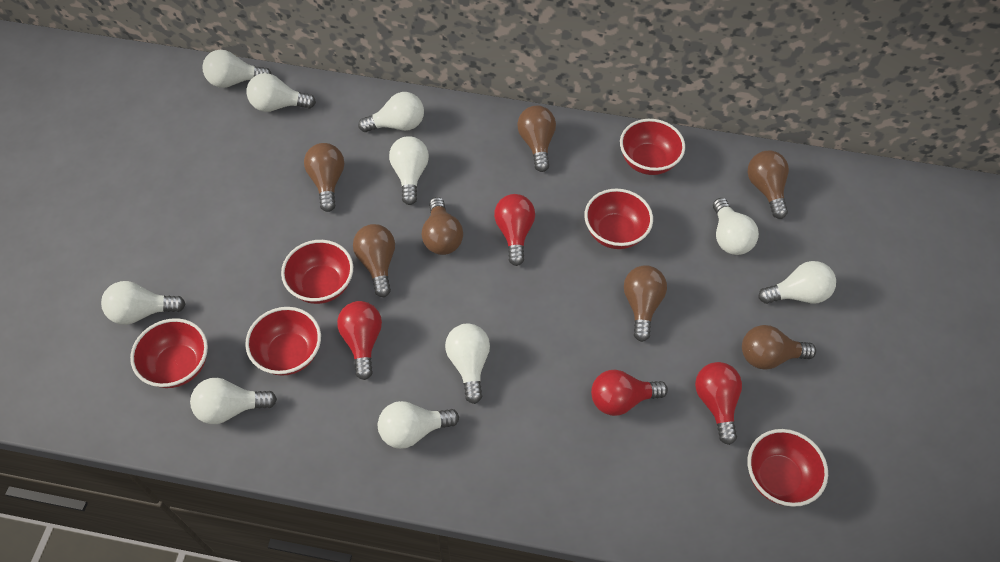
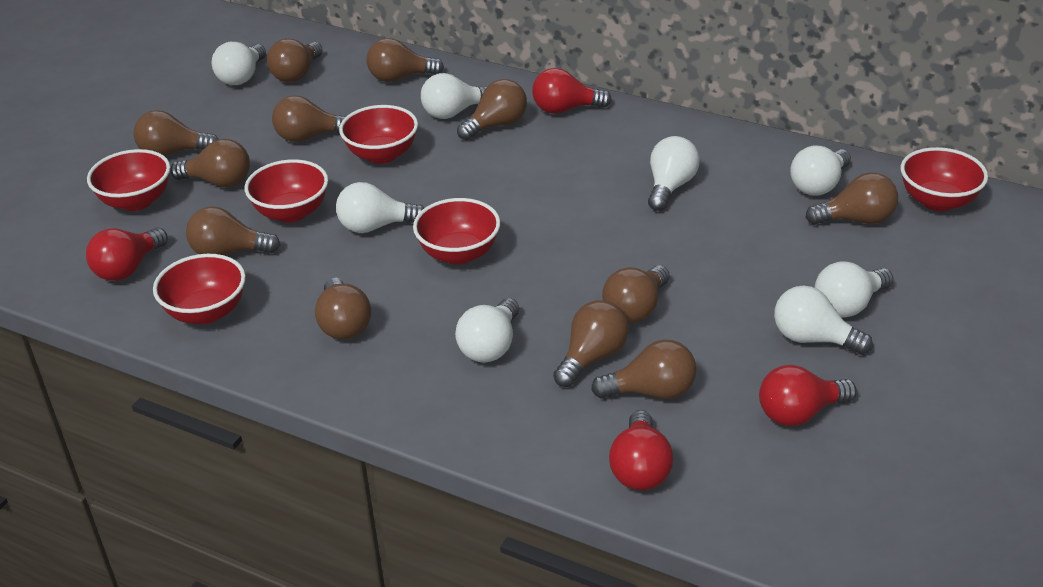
brown light bulb: 7 -> 12
white light bulb: 10 -> 8

